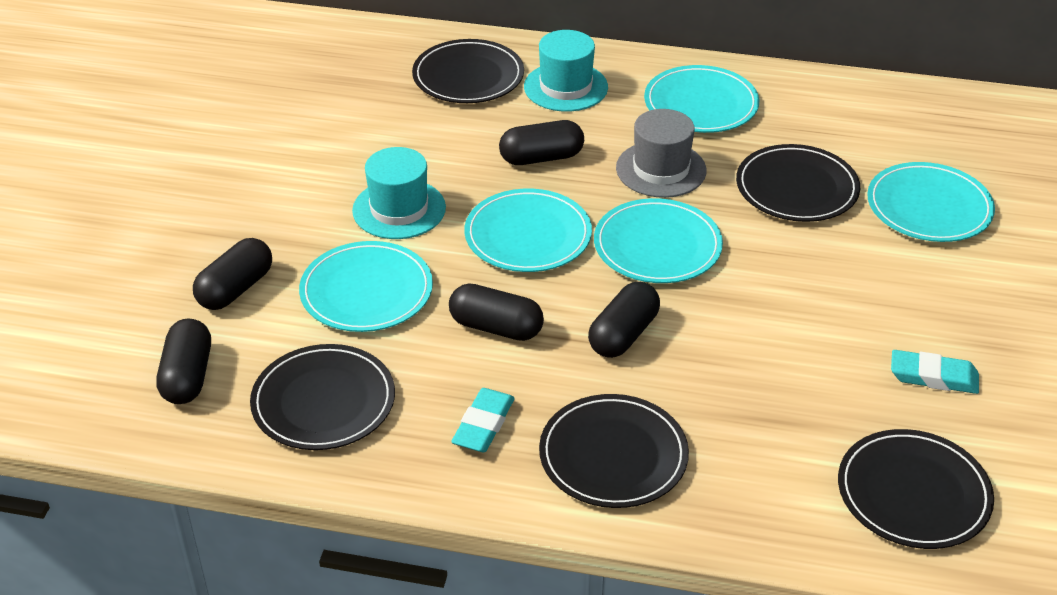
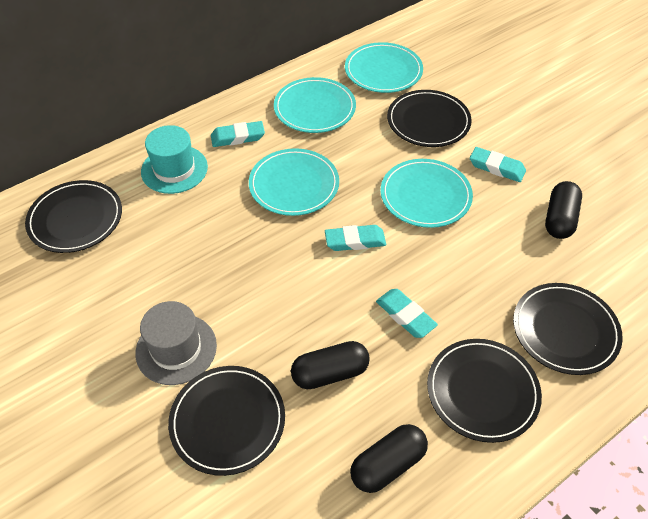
black capsule: 5 -> 3
turquoise eraser: 2 -> 4
turquoise hat: 2 -> 1
turquoise plate: 5 -> 4

